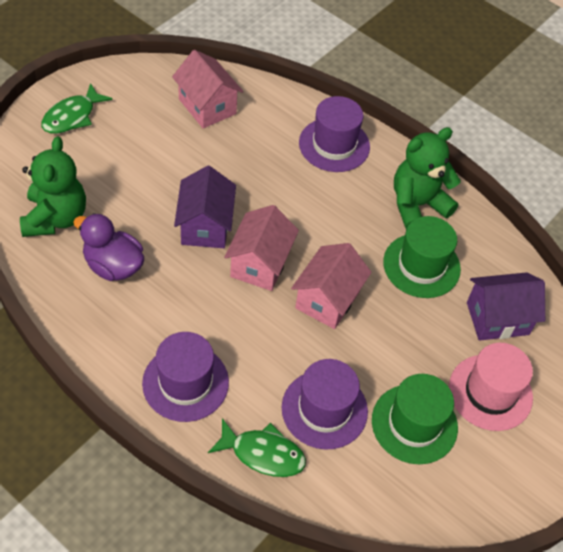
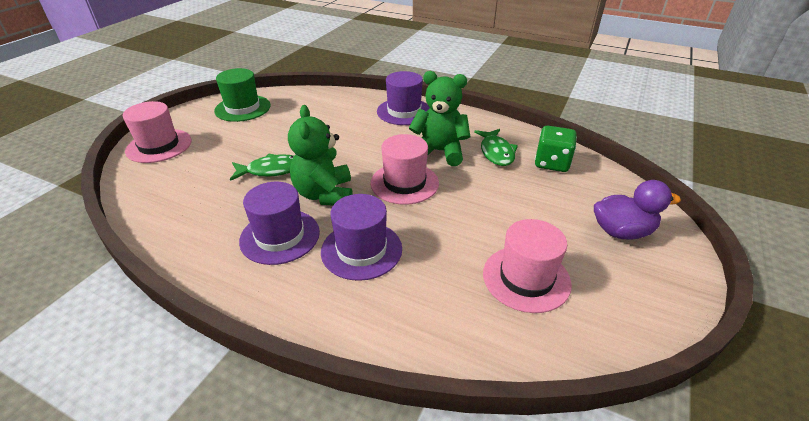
green dice: 0 -> 1
green hat: 2 -> 1
pink hat: 1 -> 3
pink house: 3 -> 0
purple house: 2 -> 0

